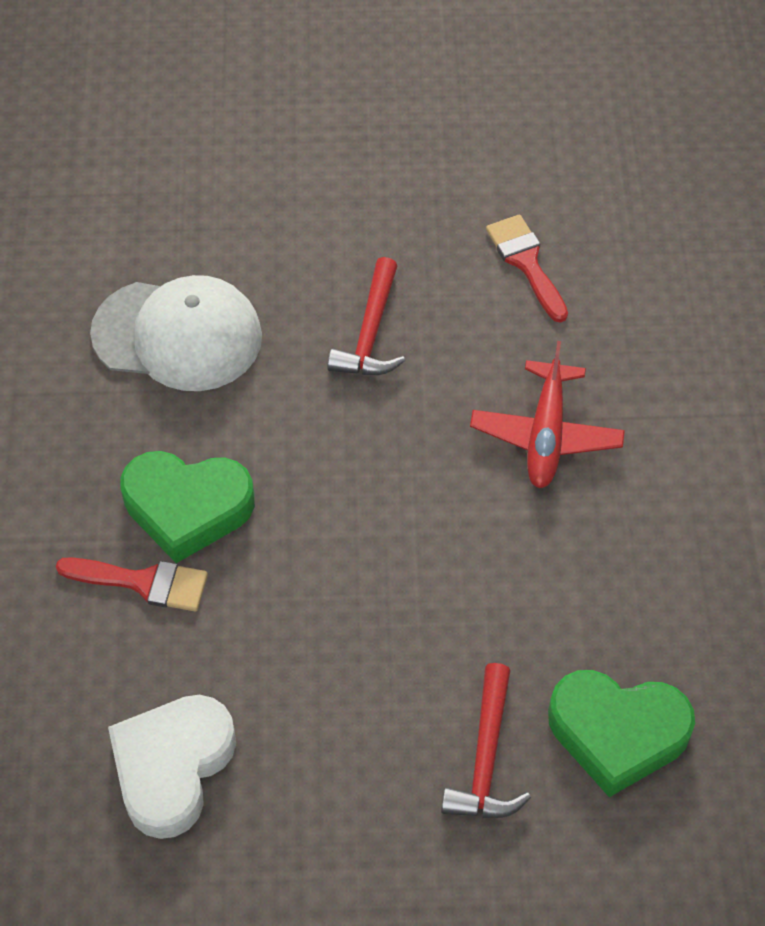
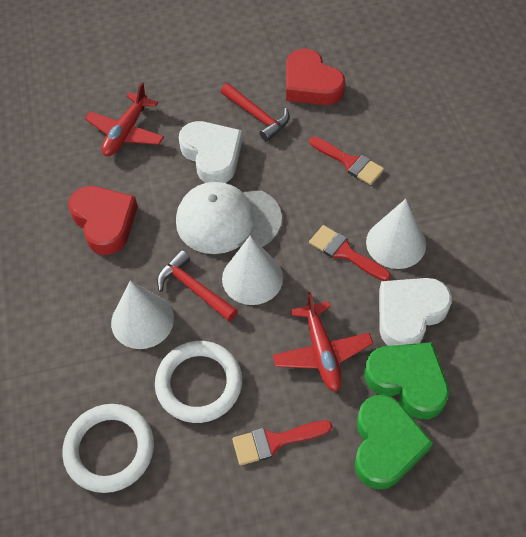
red brush: 2 -> 3
red heart: 0 -> 2
red plane: 1 -> 2
white cone: 0 -> 3
white heart: 1 -> 2
white ring: 0 -> 2

